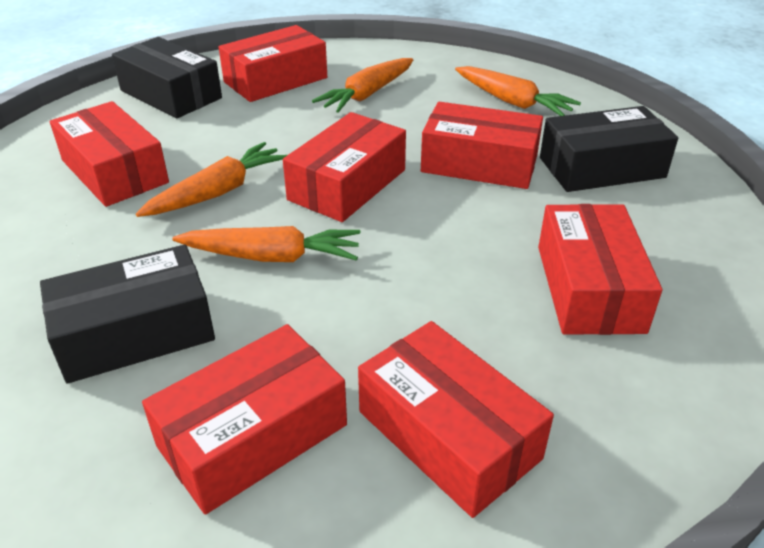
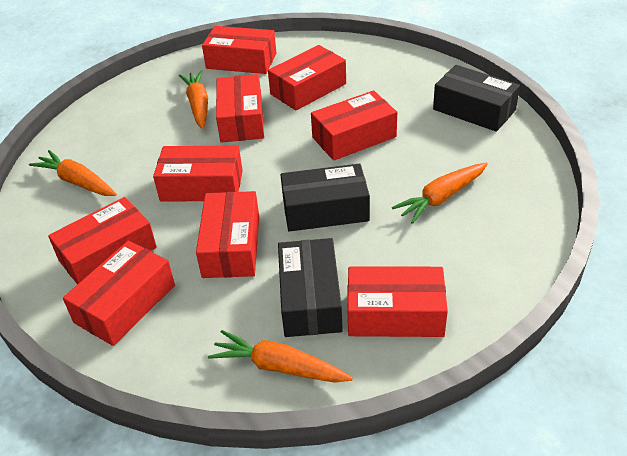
red box: 7 -> 9

